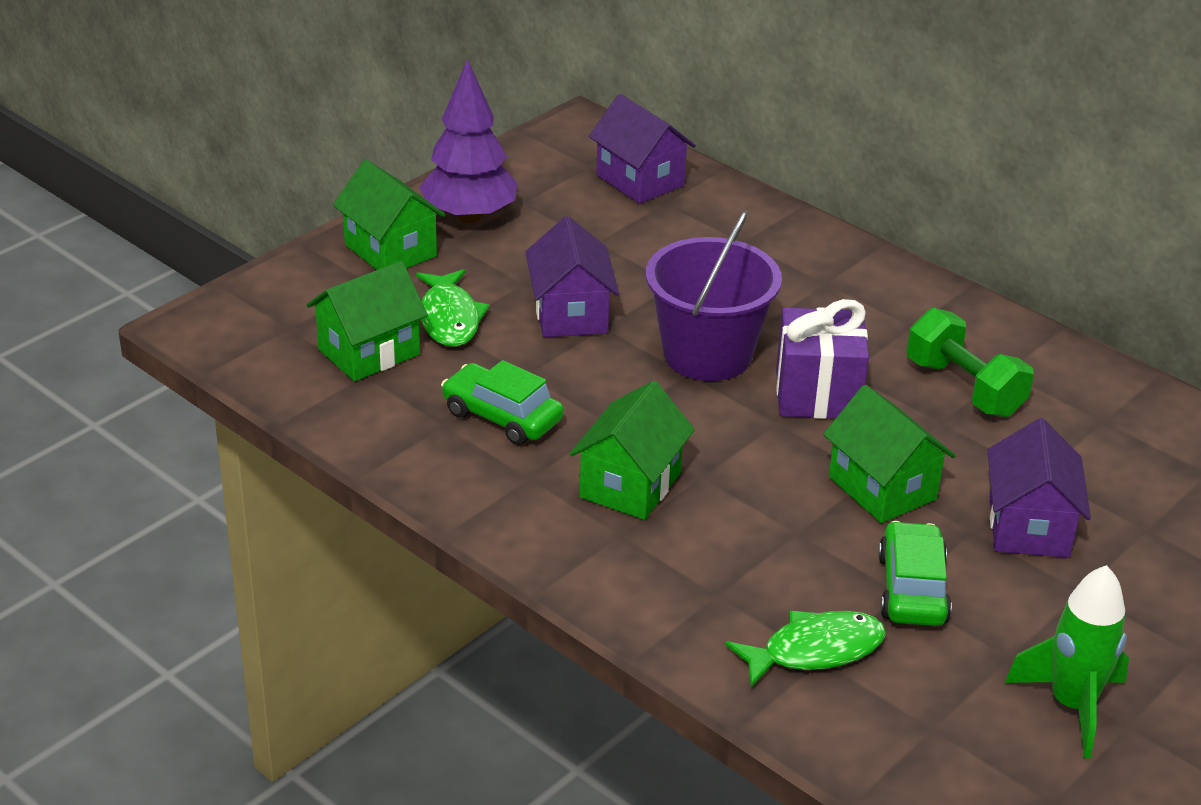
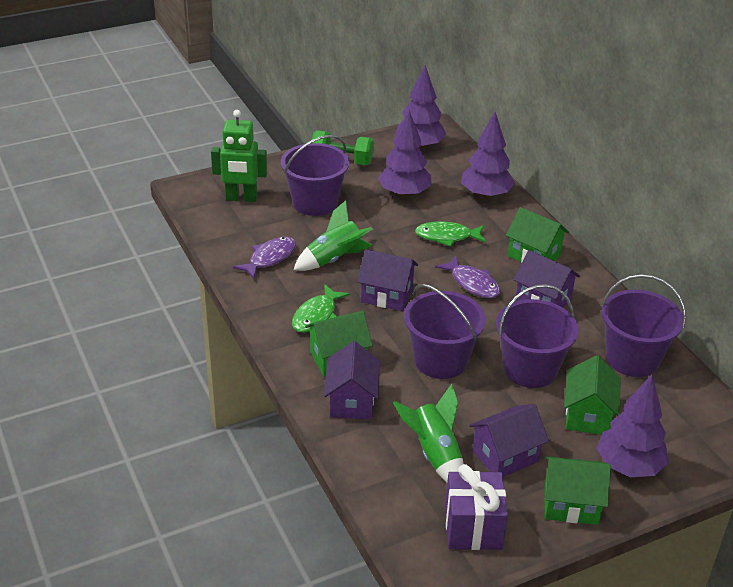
green car: 2 -> 0
green robot: 0 -> 1
green rocket: 1 -> 2
purple bucket: 1 -> 4
purple fish: 0 -> 2
purple house: 3 -> 4
purple tree: 1 -> 4

